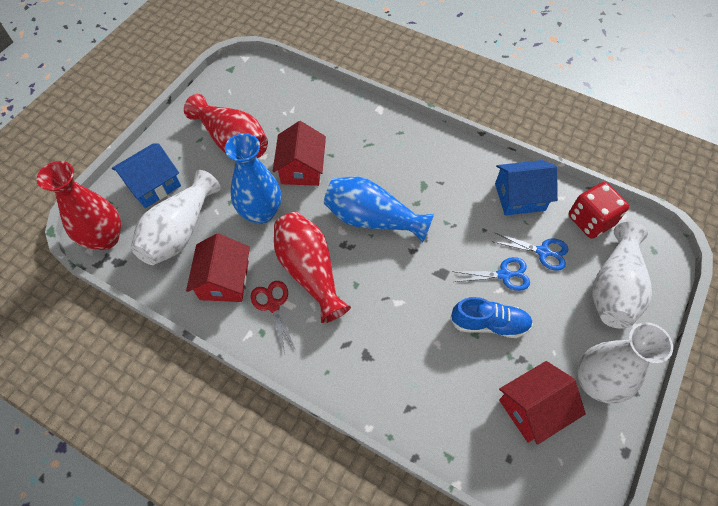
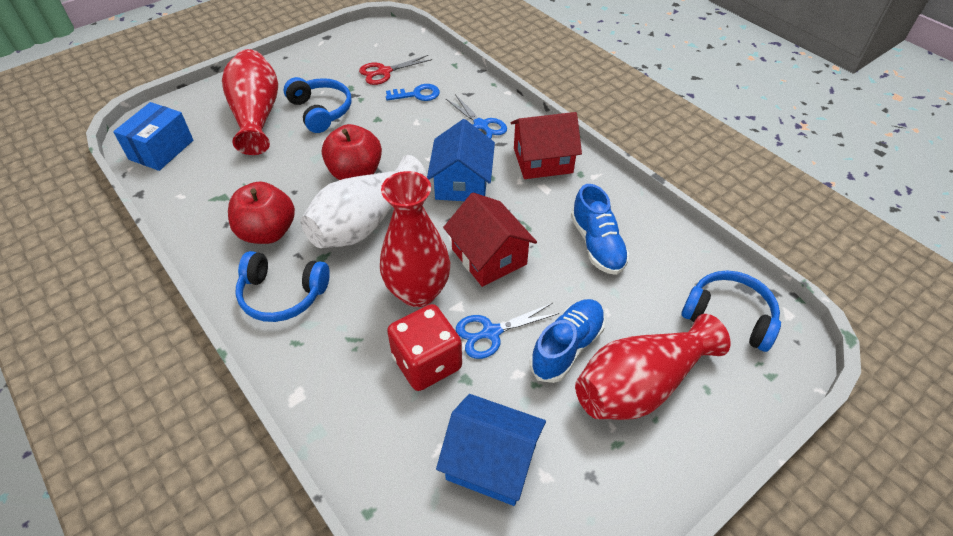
blue box: 0 -> 1
blue headphones: 0 -> 3
blue key: 0 -> 1
blue shoe: 1 -> 2
blue vase: 2 -> 0
red apple: 0 -> 2
red house: 3 -> 2
white vase: 3 -> 1

